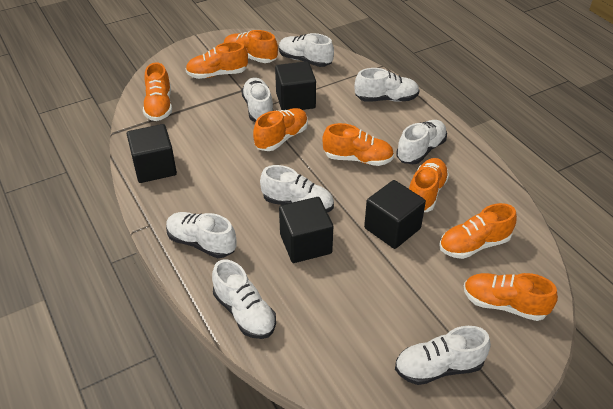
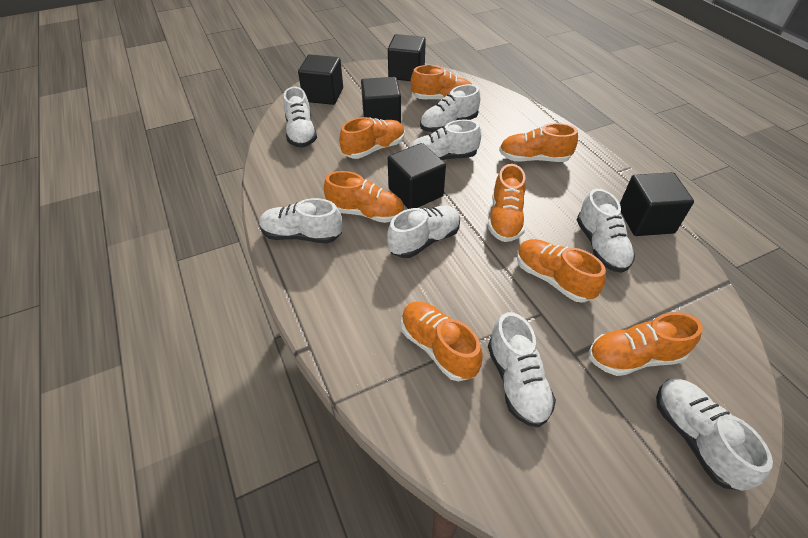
black cube: 4 -> 5

